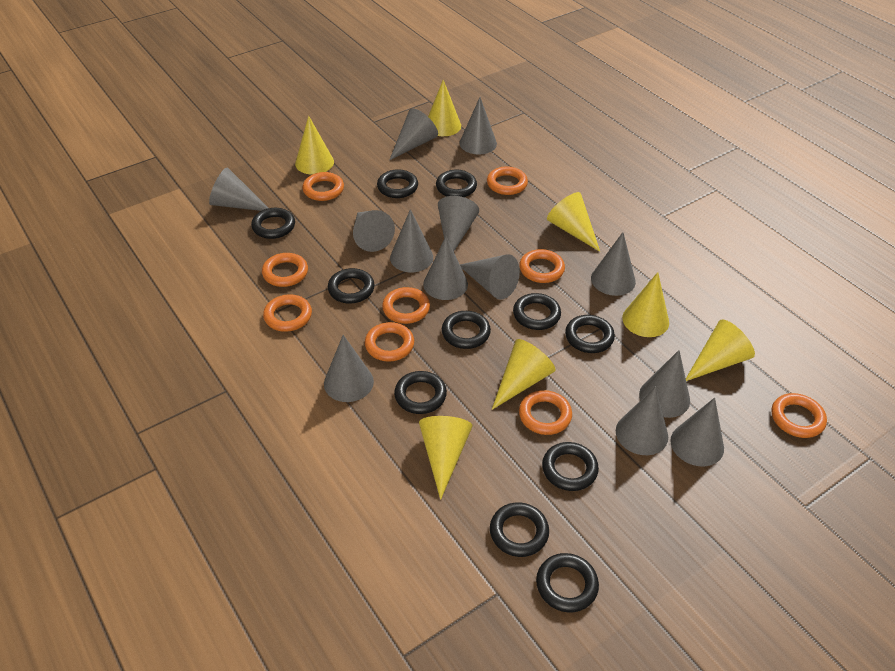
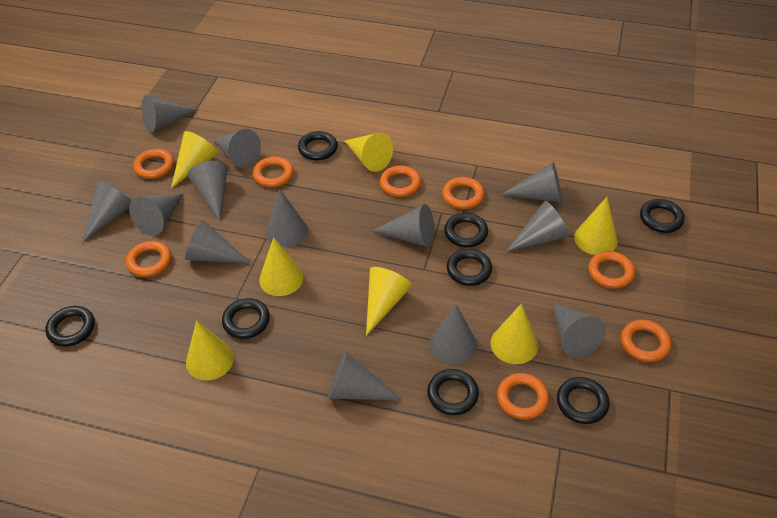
black ring: 11 -> 8
orange ring: 9 -> 8

